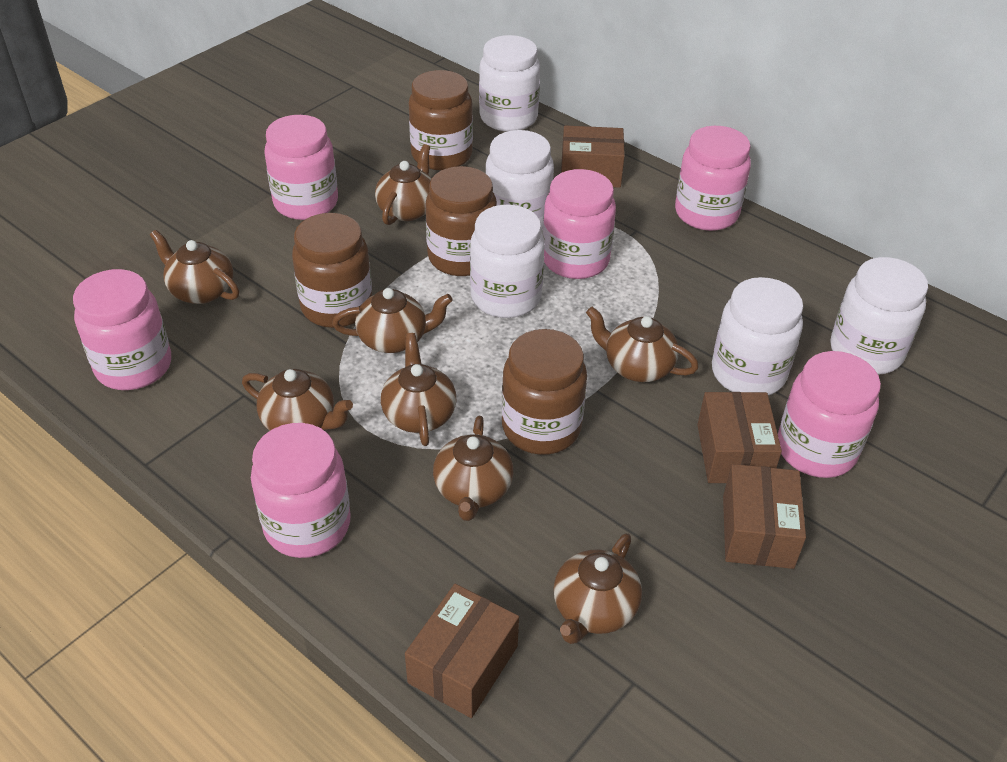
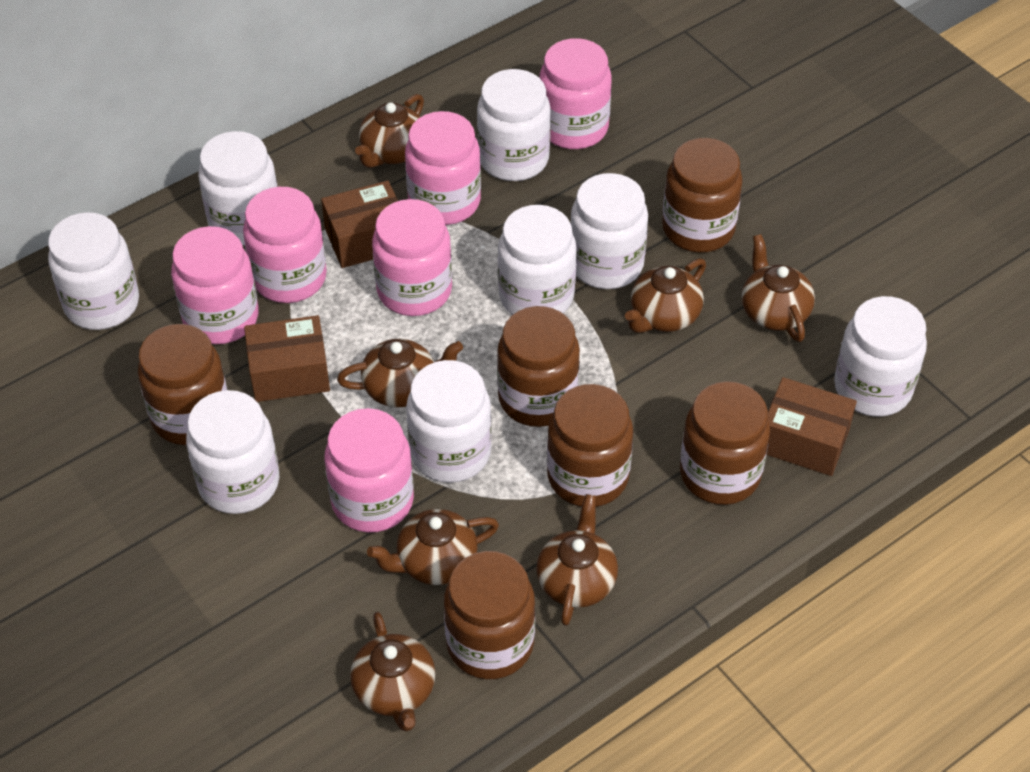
brown box: 4 -> 3
brown jar: 4 -> 6
brown teapot: 8 -> 7
white jar: 5 -> 8

